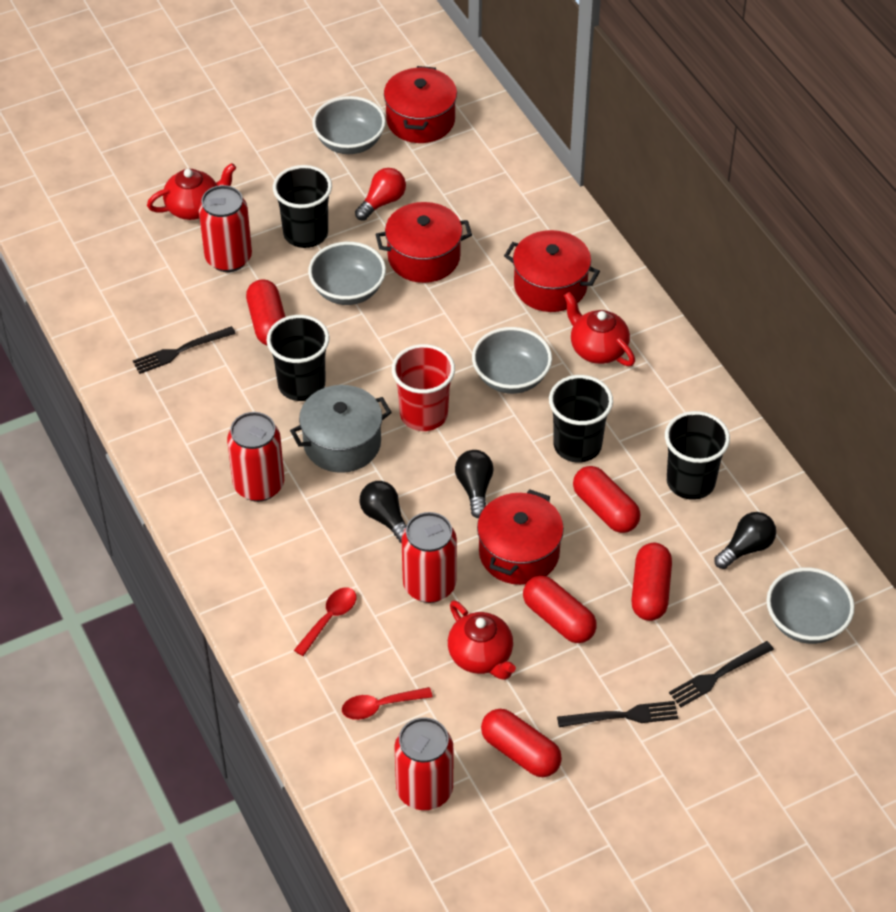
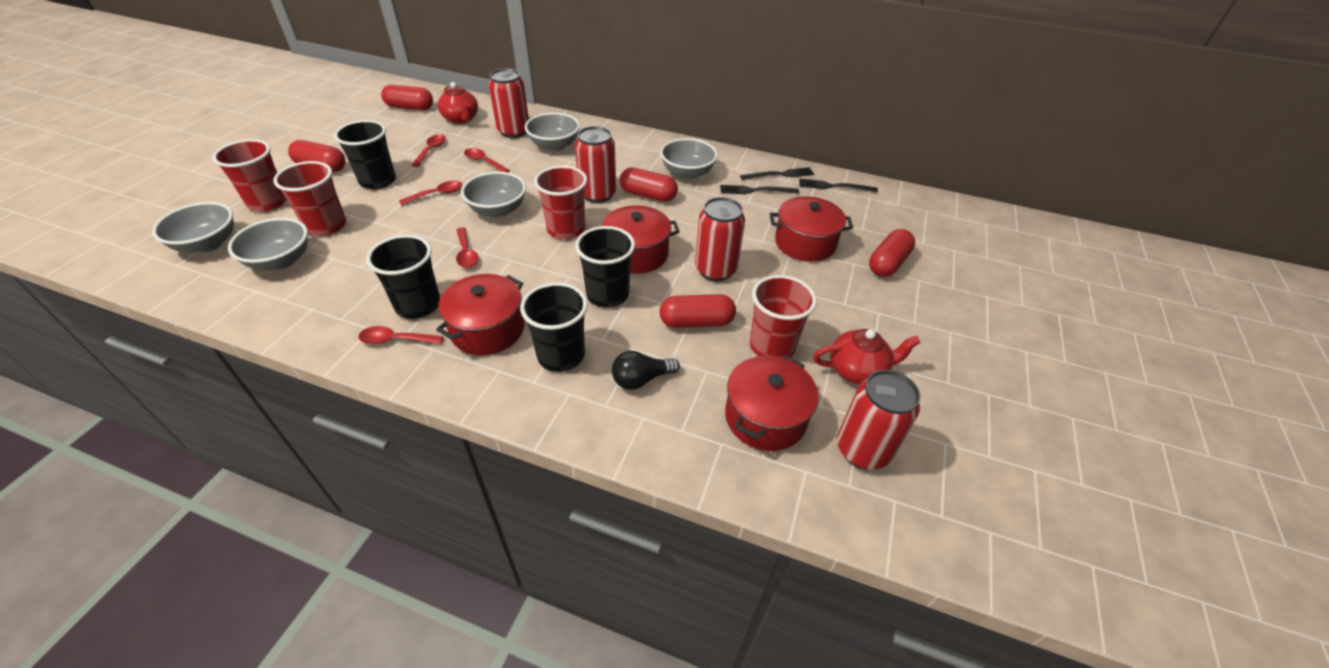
black light bulb: 3 -> 1
grey bowl: 4 -> 5
grey pot: 1 -> 0
red cup: 1 -> 4
red light bulb: 1 -> 0
red spoon: 2 -> 5
red teapot: 3 -> 2

